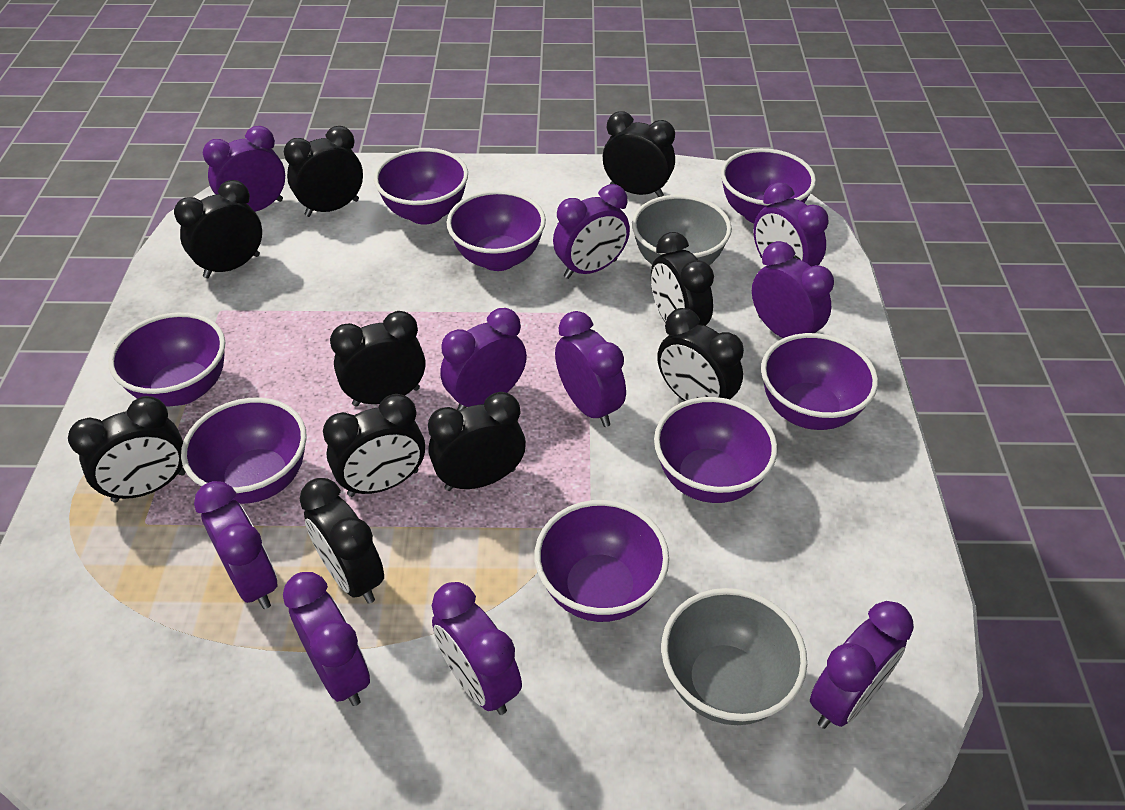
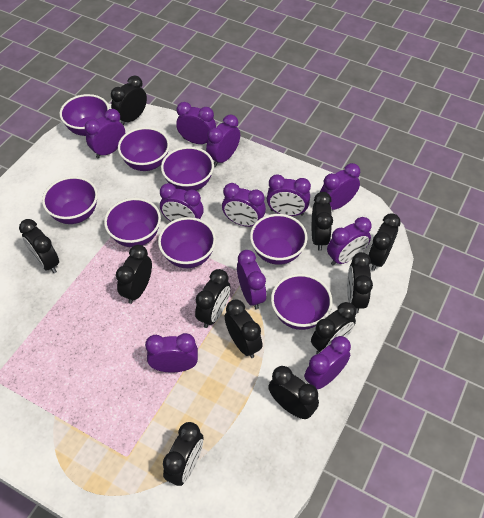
black clock: 10 -> 11
grey bowl: 2 -> 0
purple clock: 10 -> 11

